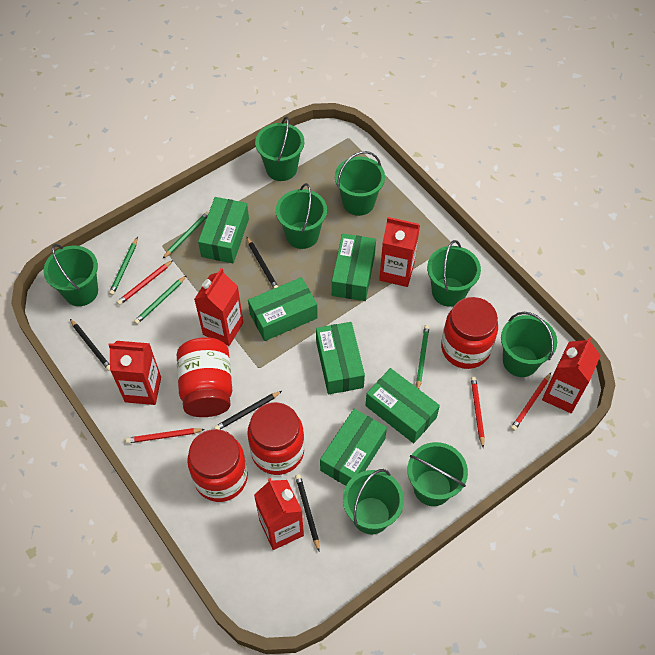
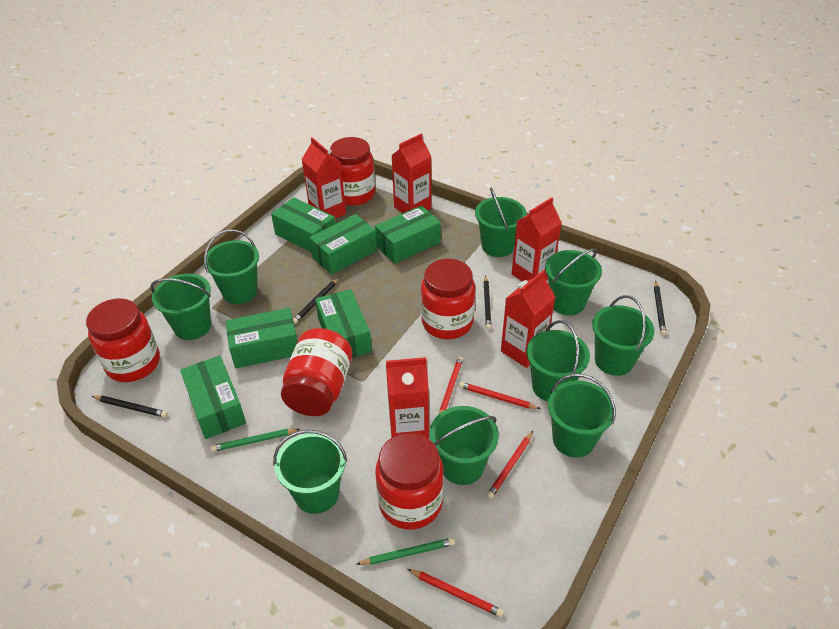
green bucket: 8 -> 9
green pencil: 4 -> 2
red jar: 4 -> 5

